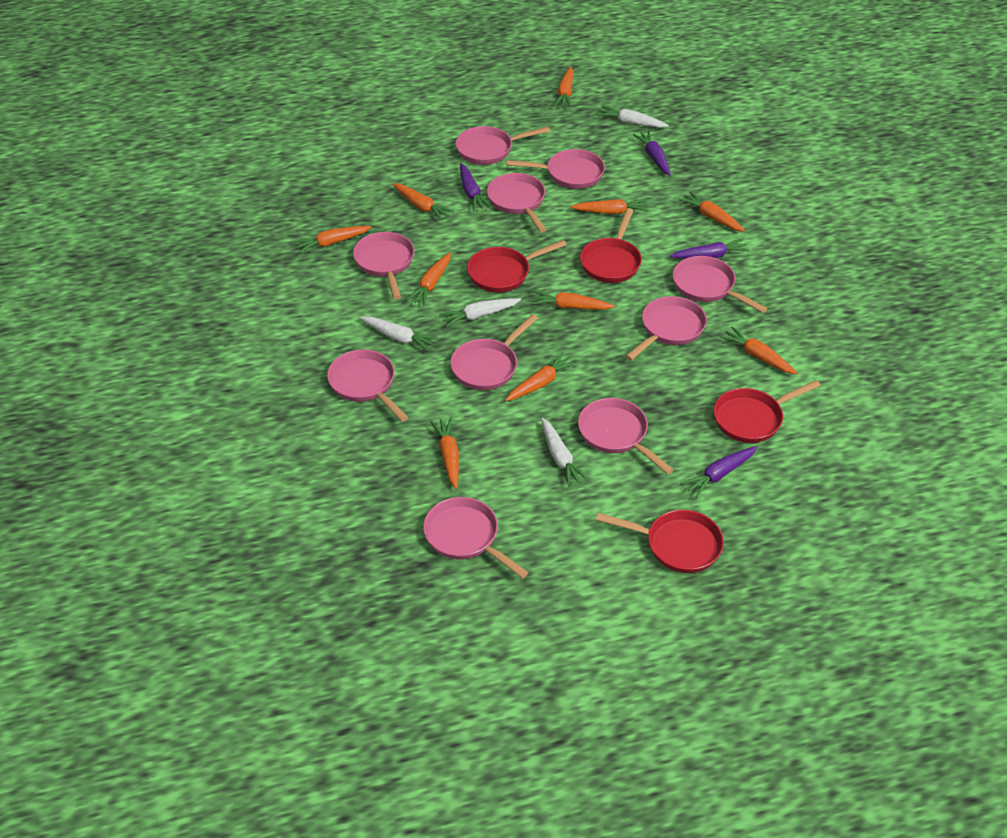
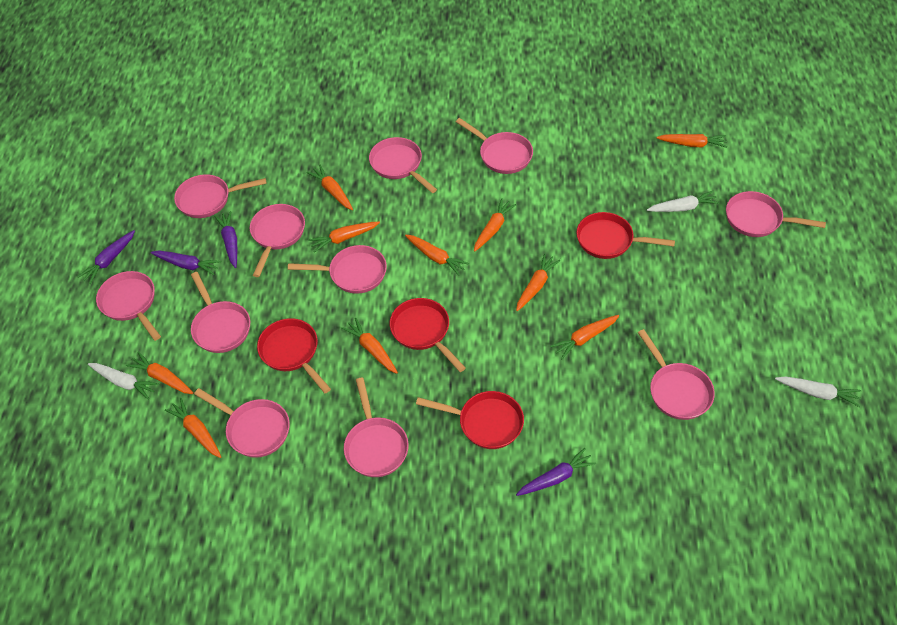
pink pan: 10 -> 11
white carrot: 4 -> 3

